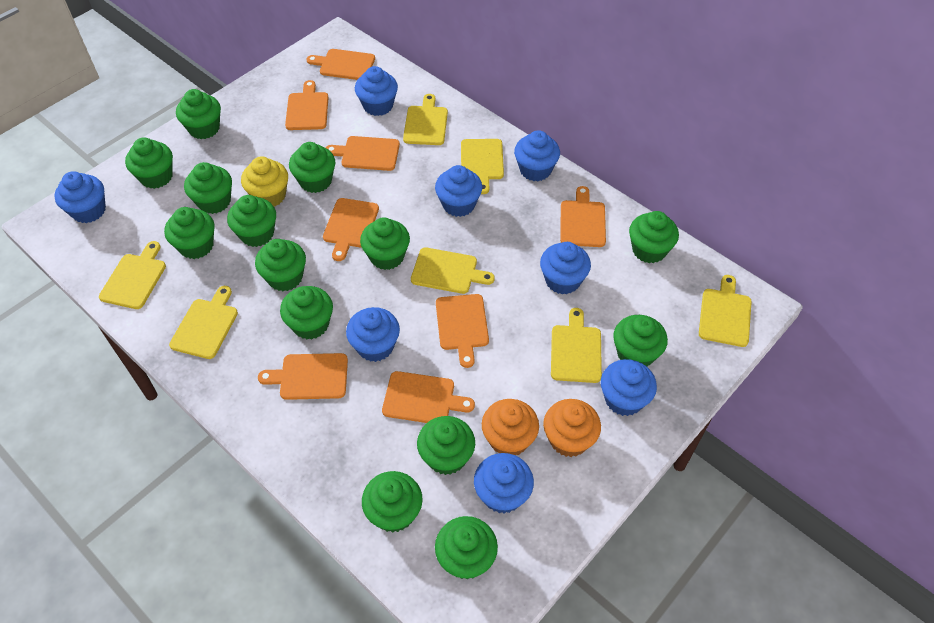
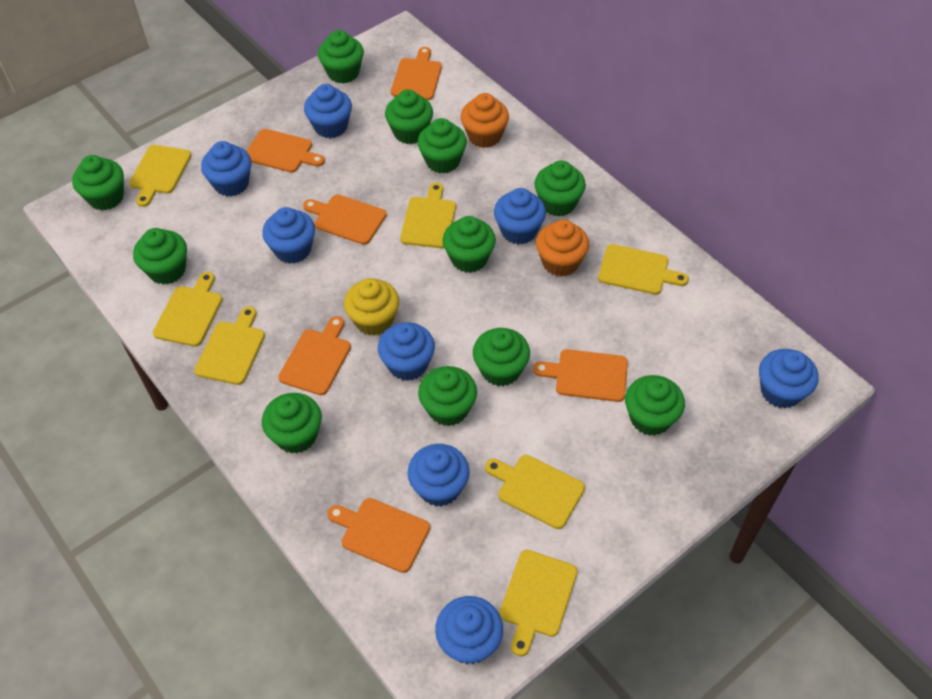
green cupcake: 14 -> 11
orange cutting board: 8 -> 6

